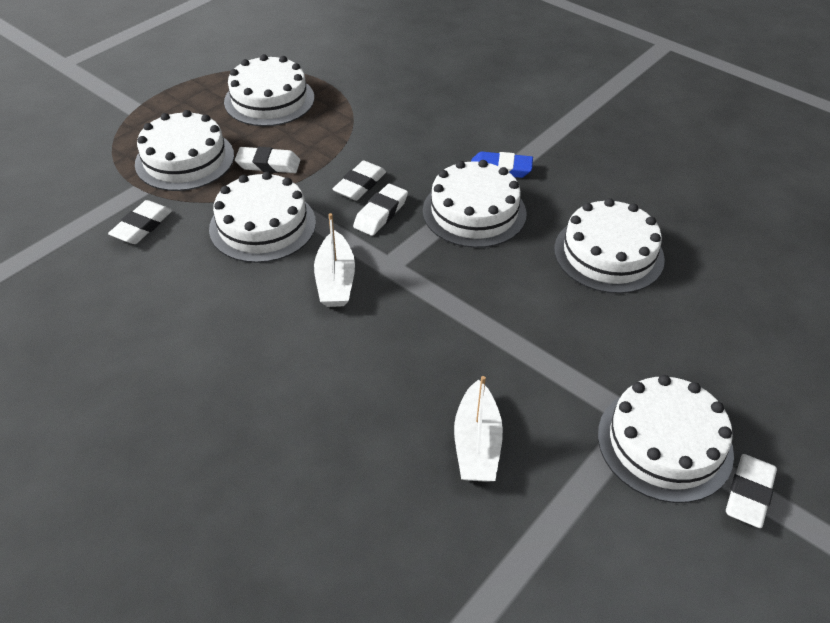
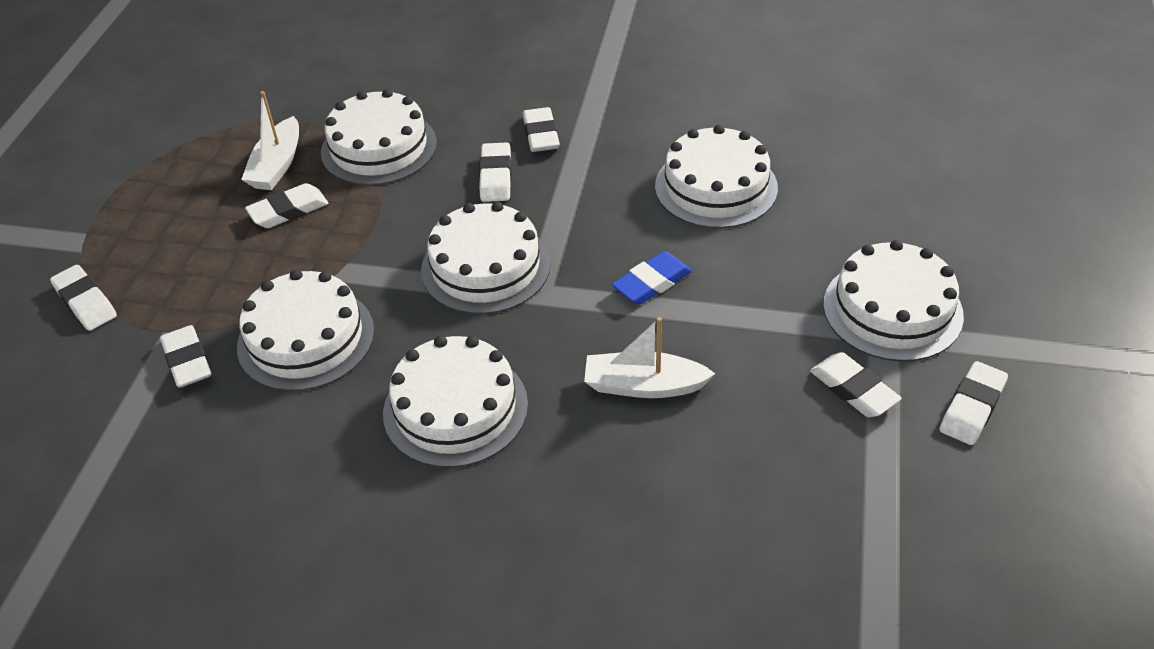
white eraser: 5 -> 7

